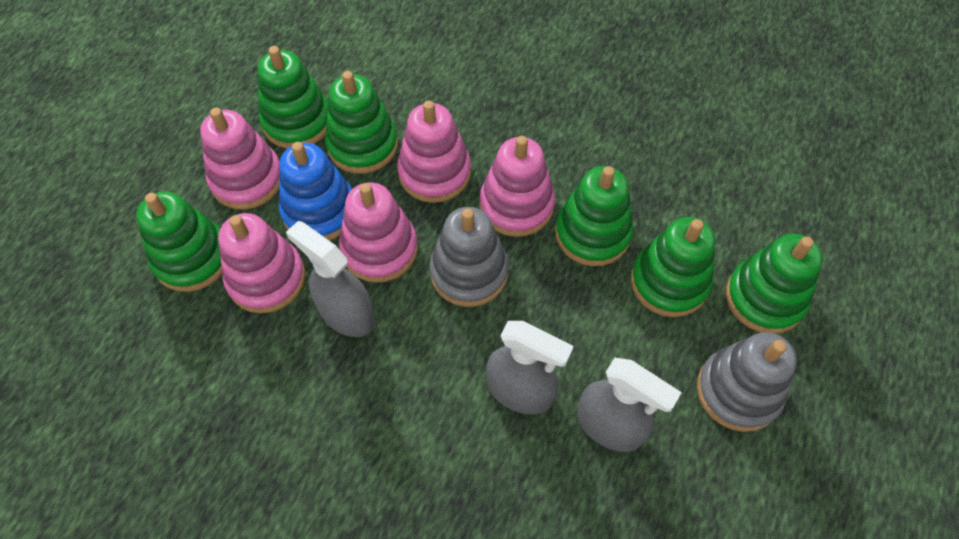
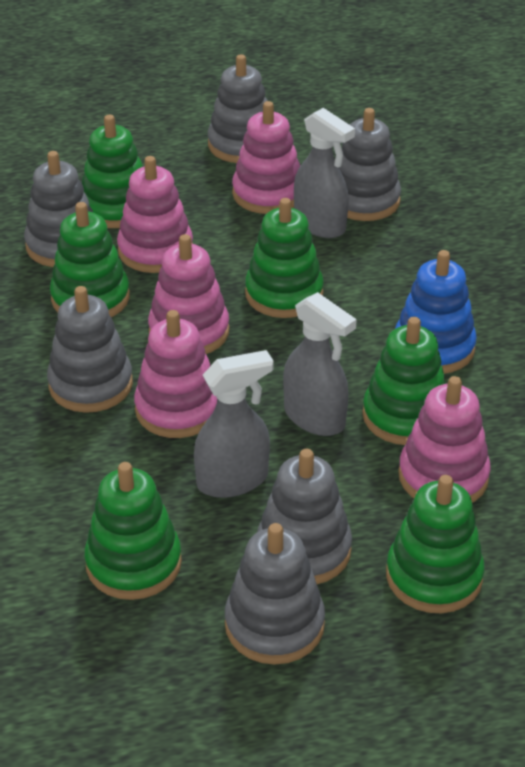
grey stacking toy: 2 -> 6

